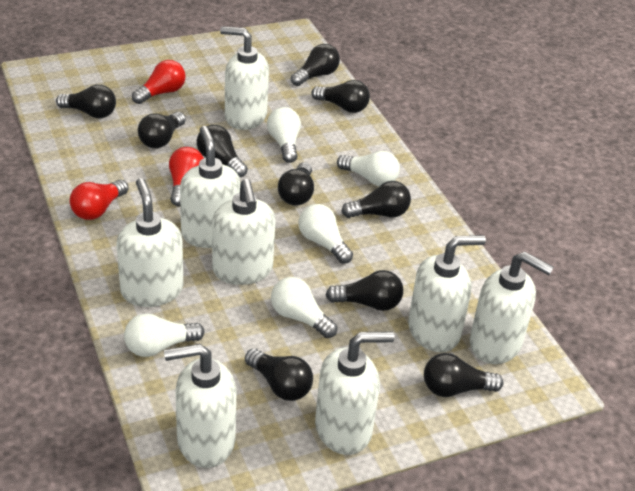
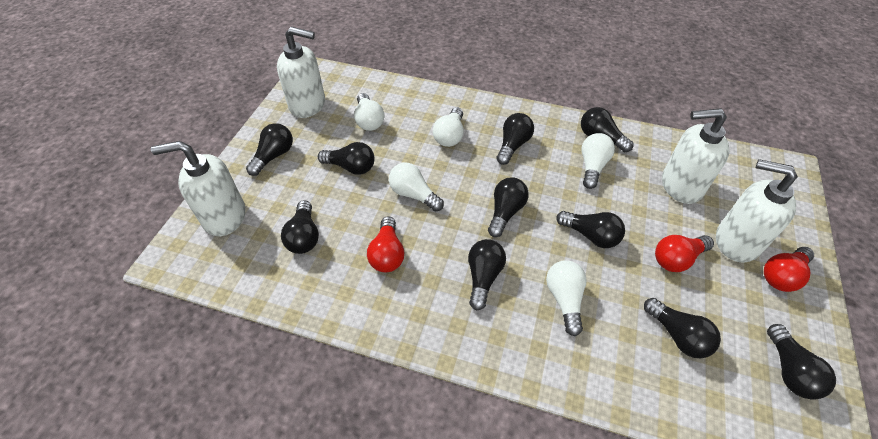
white soap dispenser: 8 -> 4

